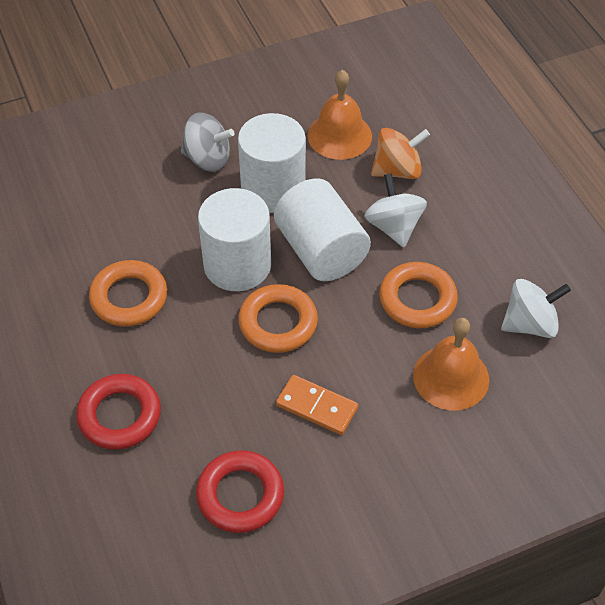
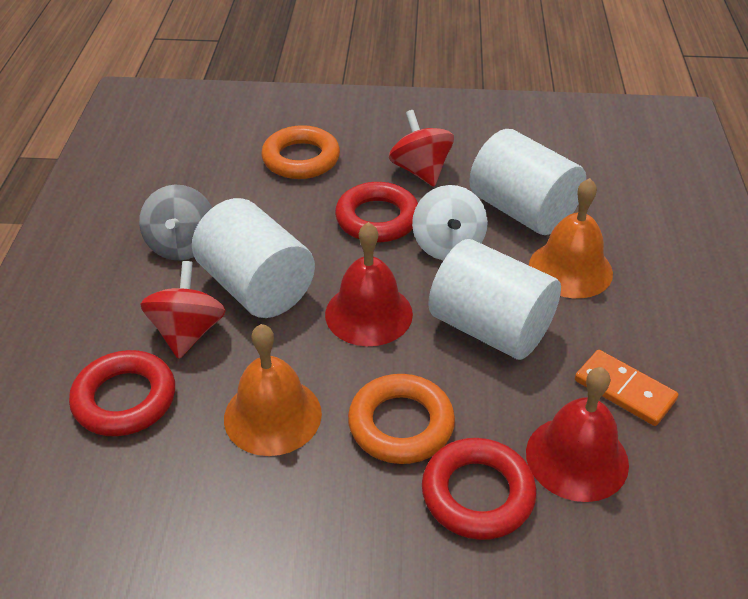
orange ring: 3 -> 2
orange spinning top: 1 -> 0
red bell: 0 -> 2
red ring: 2 -> 3
red spinning top: 0 -> 2
white spinning top: 2 -> 1

